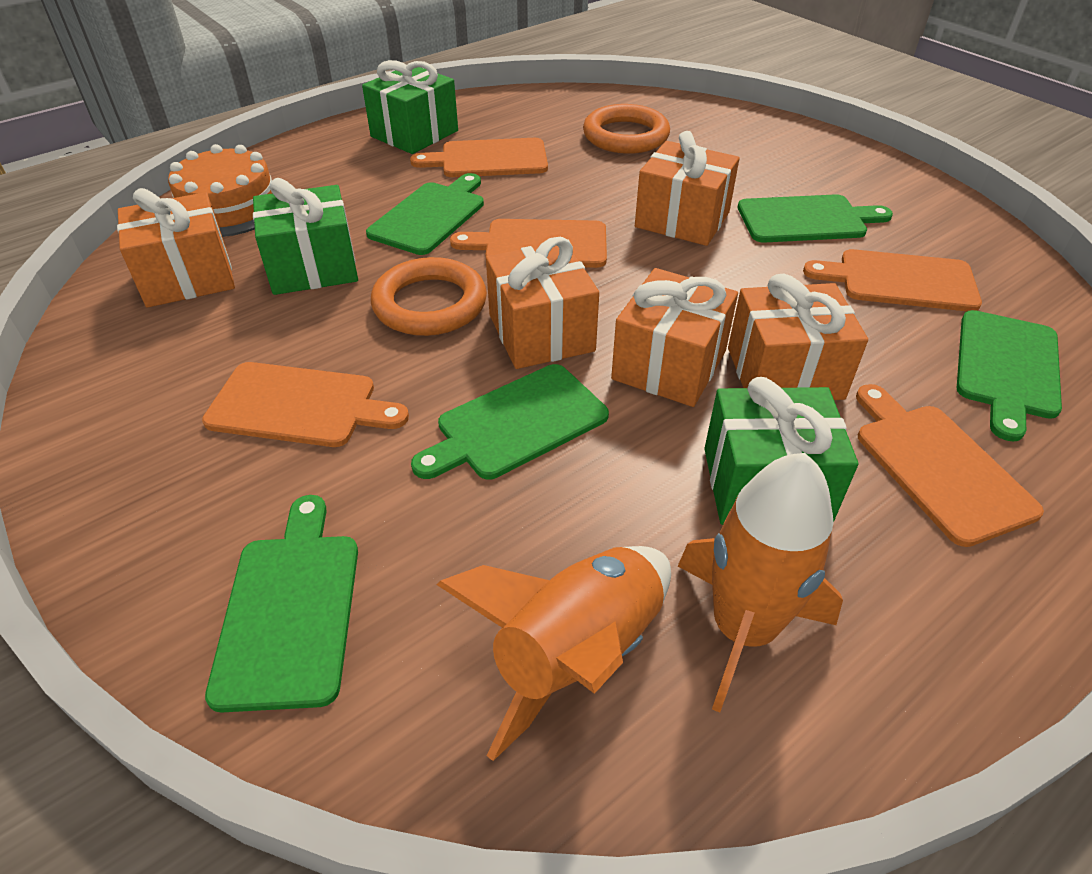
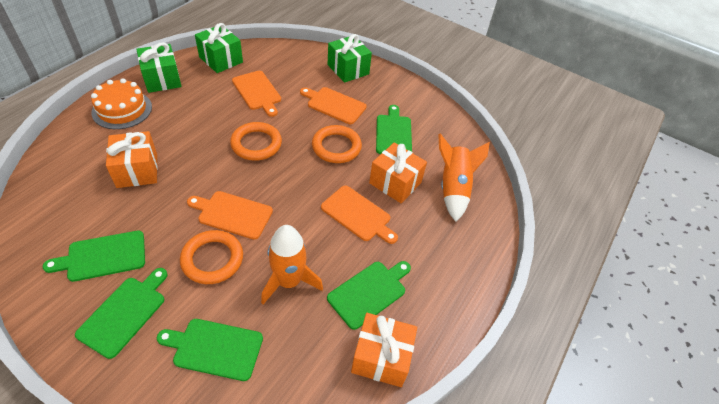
orange cutting board: 5 -> 4
orange gift: 5 -> 3
orange ring: 2 -> 3

